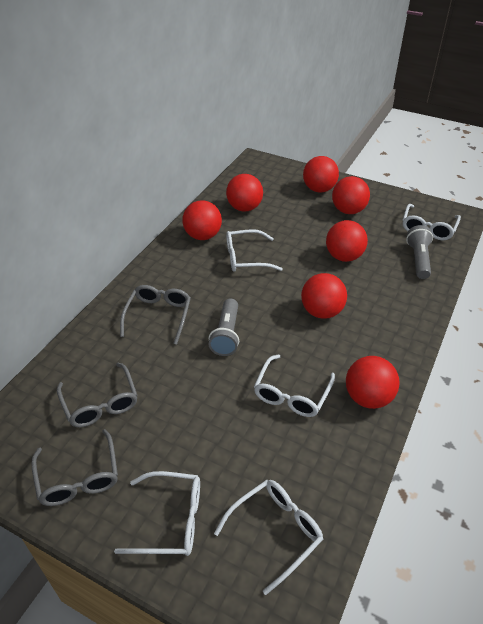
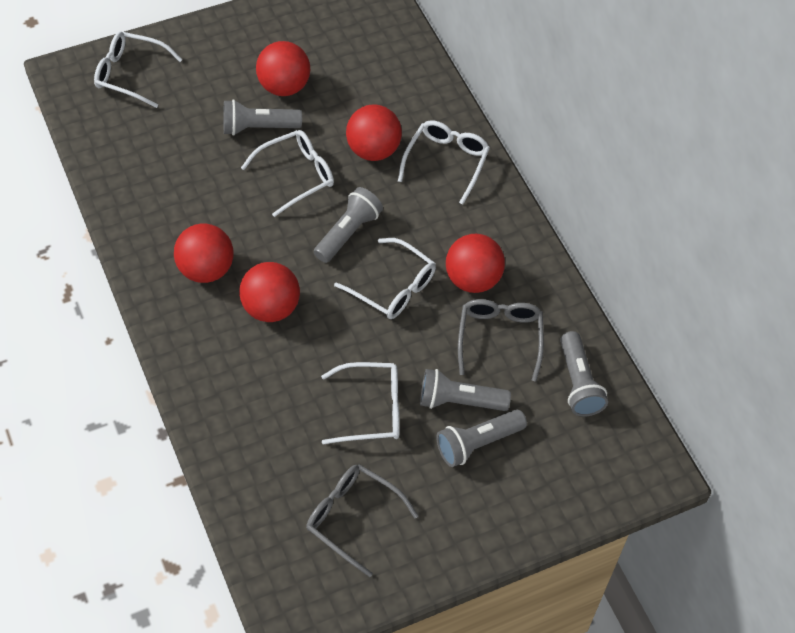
grey flashlight: 2 -> 5
grey glasses: 3 -> 2
red ball: 7 -> 5

